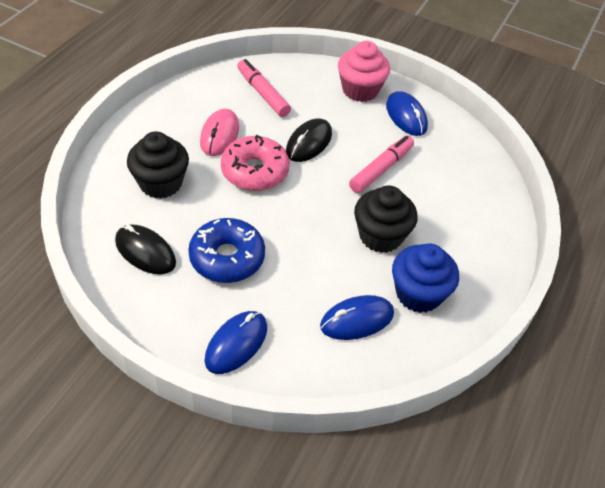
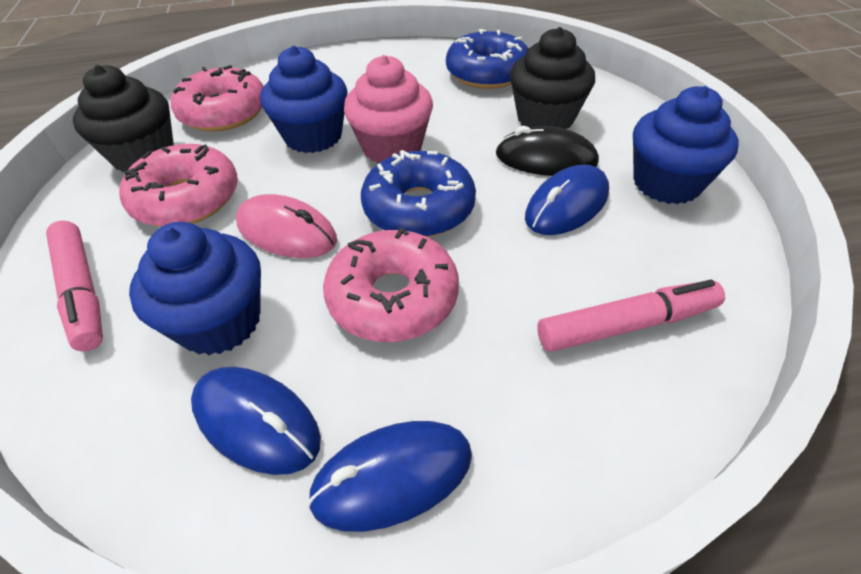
black mouse: 2 -> 1
blue cupcake: 1 -> 3
blue donut: 1 -> 2
pink donut: 1 -> 3

